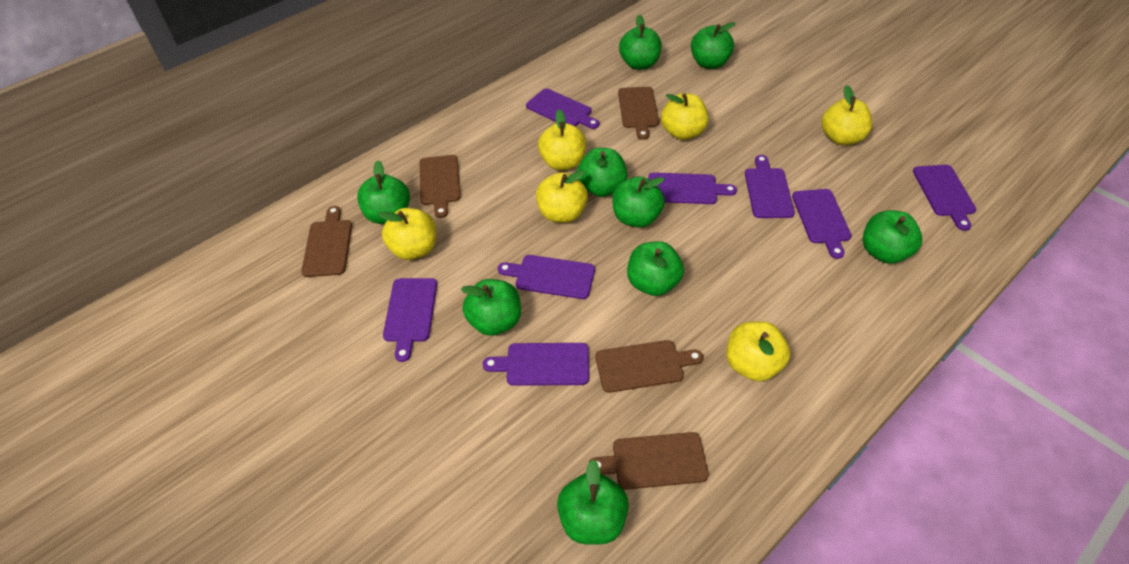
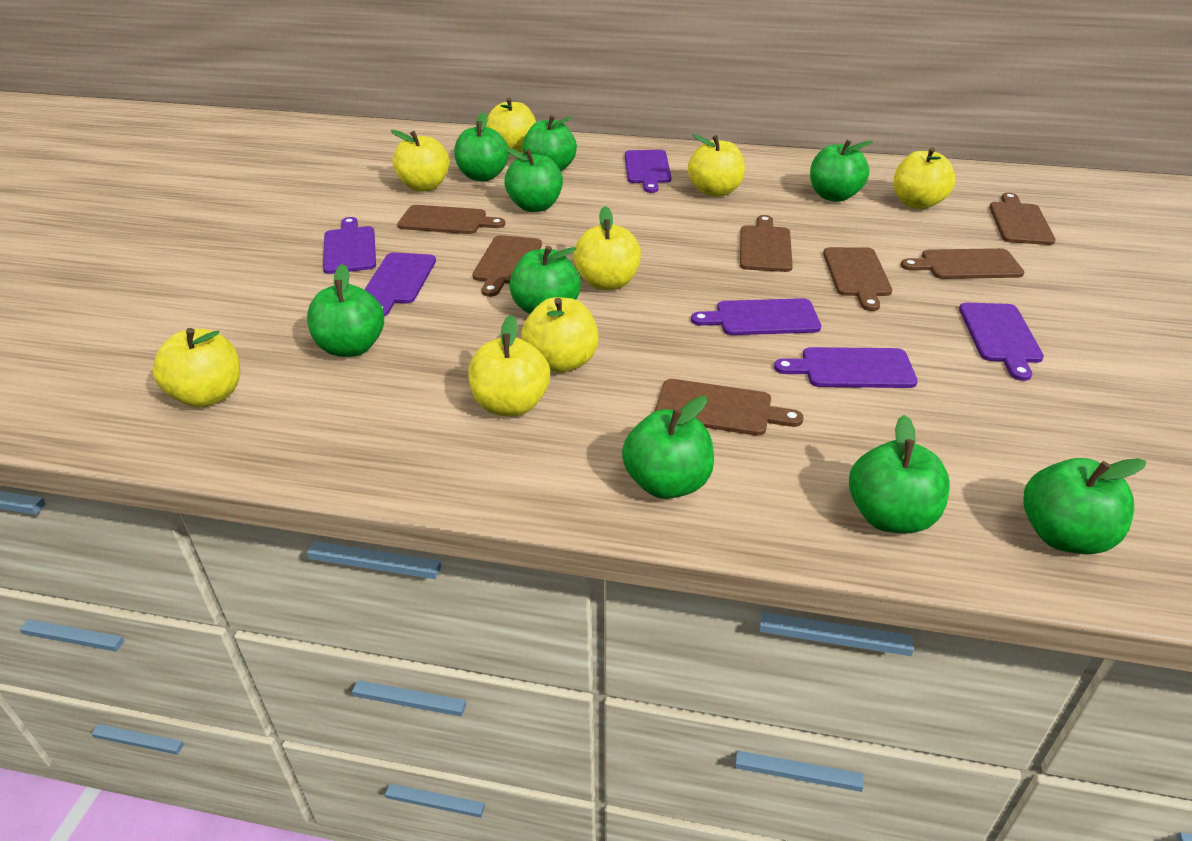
brown cutting board: 5 -> 7
purple cutting board: 8 -> 6
yellow apple: 6 -> 8

